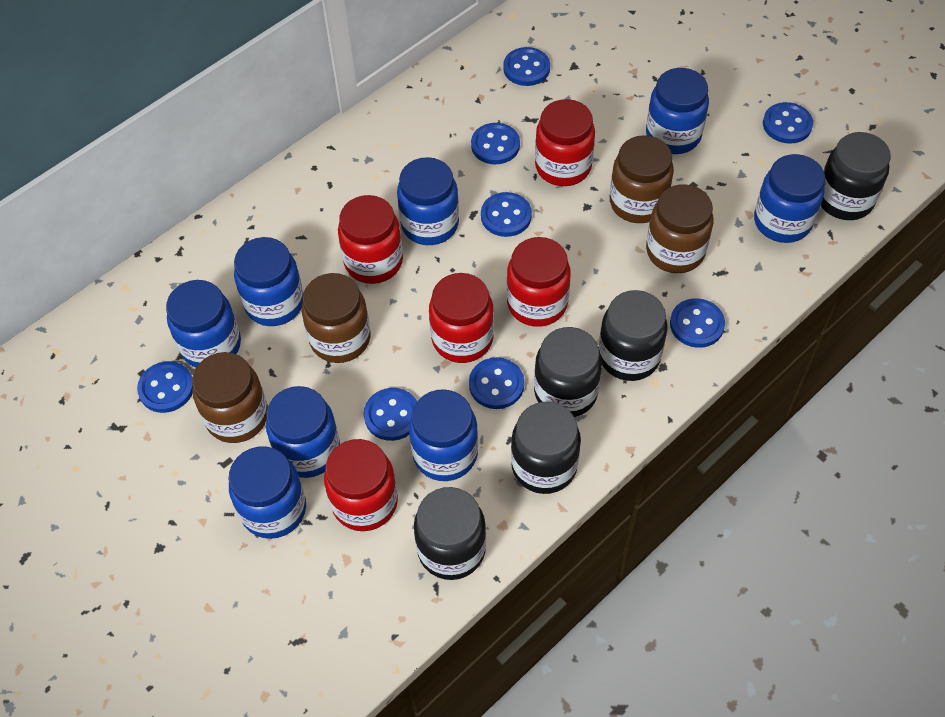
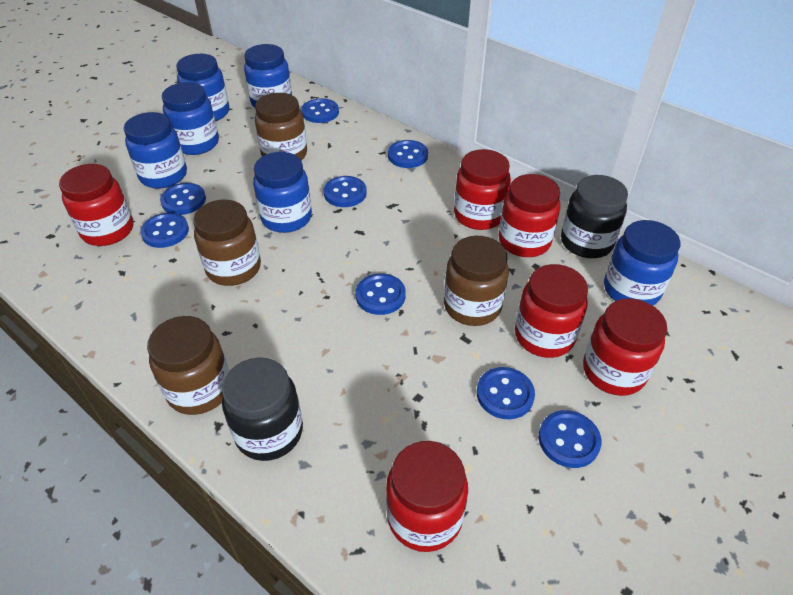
black jar: 5 -> 2
blue jar: 8 -> 6
red jar: 5 -> 6

